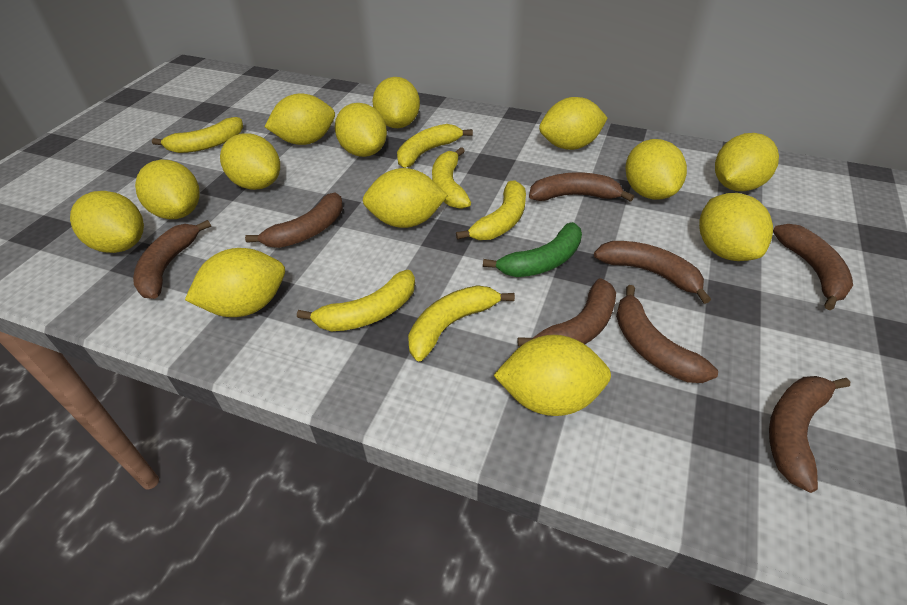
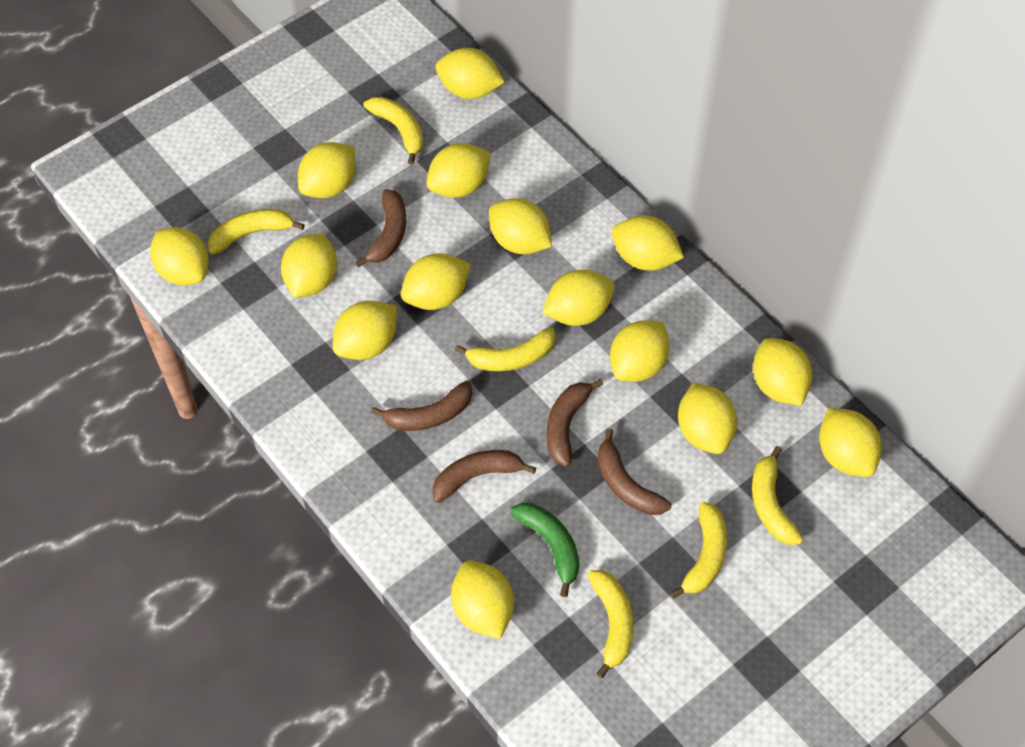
brown banana: 8 -> 5
yellow lemon: 13 -> 15

